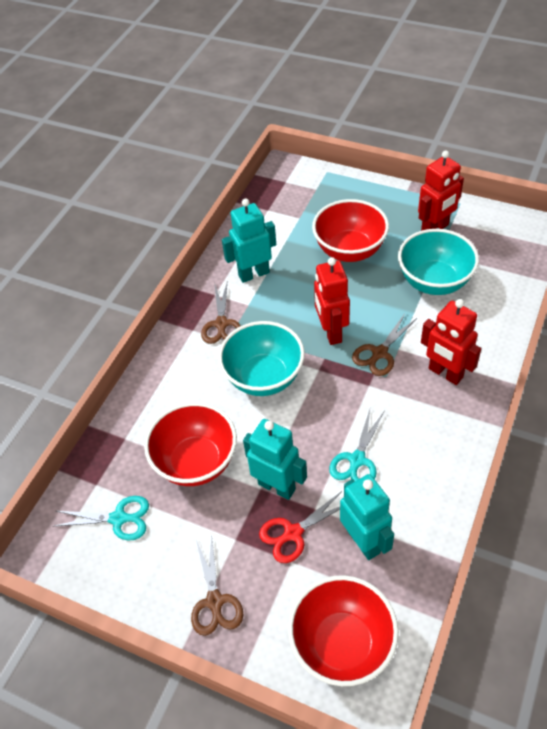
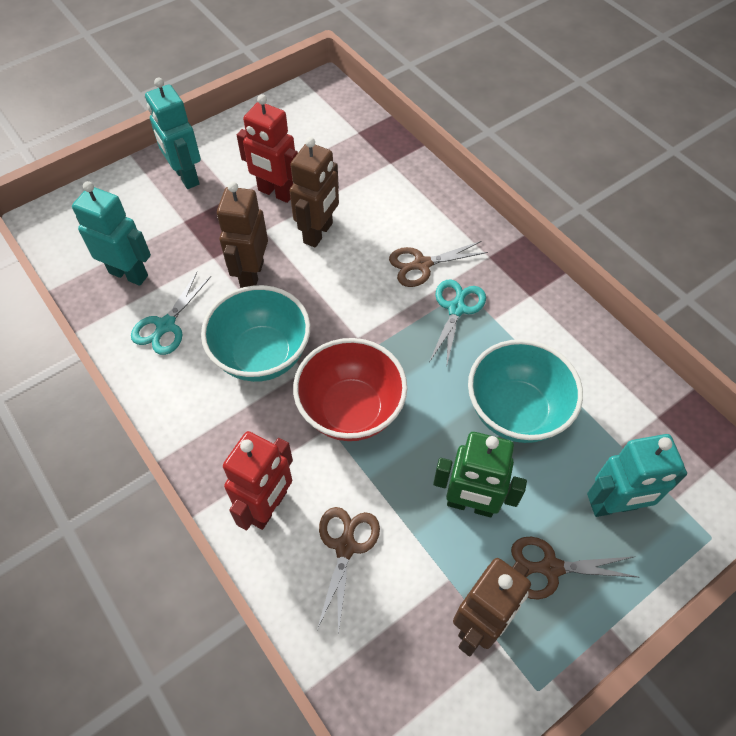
brown robot: 0 -> 3
green robot: 0 -> 1
red bowl: 3 -> 1
red robot: 3 -> 2
red scissors: 1 -> 0

